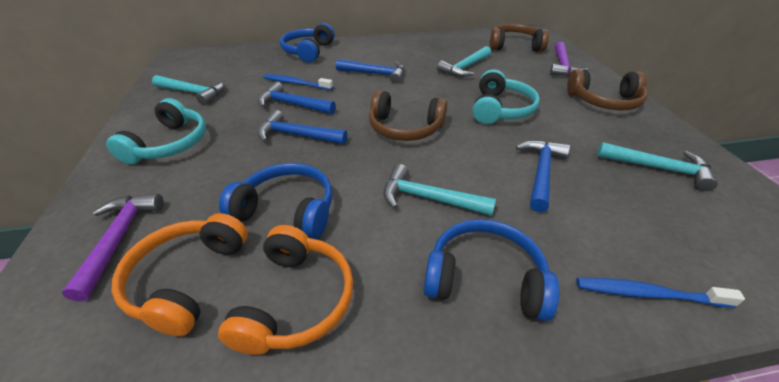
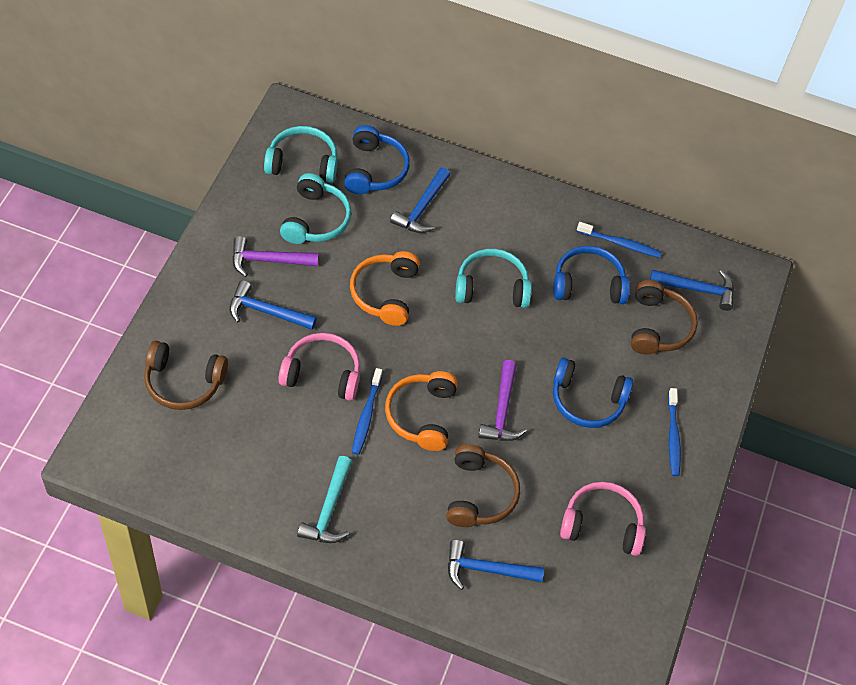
blue toothbrush: 2 -> 3
pink headphones: 0 -> 2
turquoise hammer: 4 -> 1
turquoise headphones: 2 -> 3

